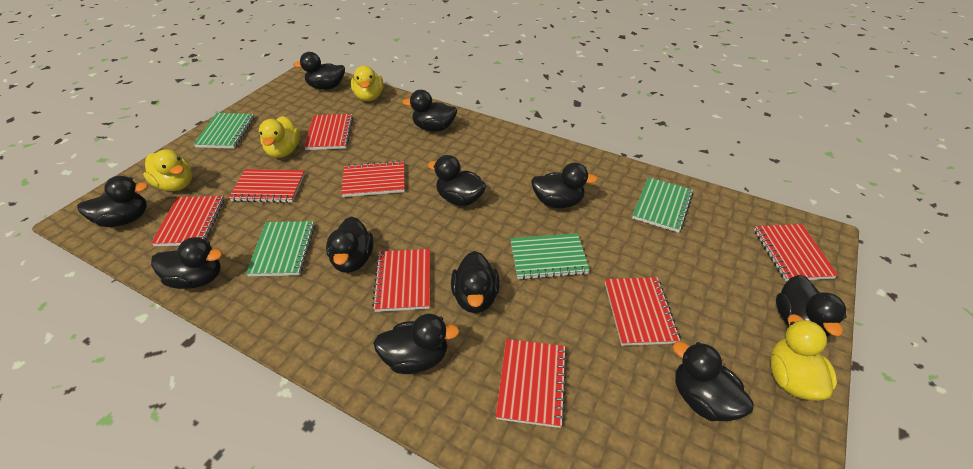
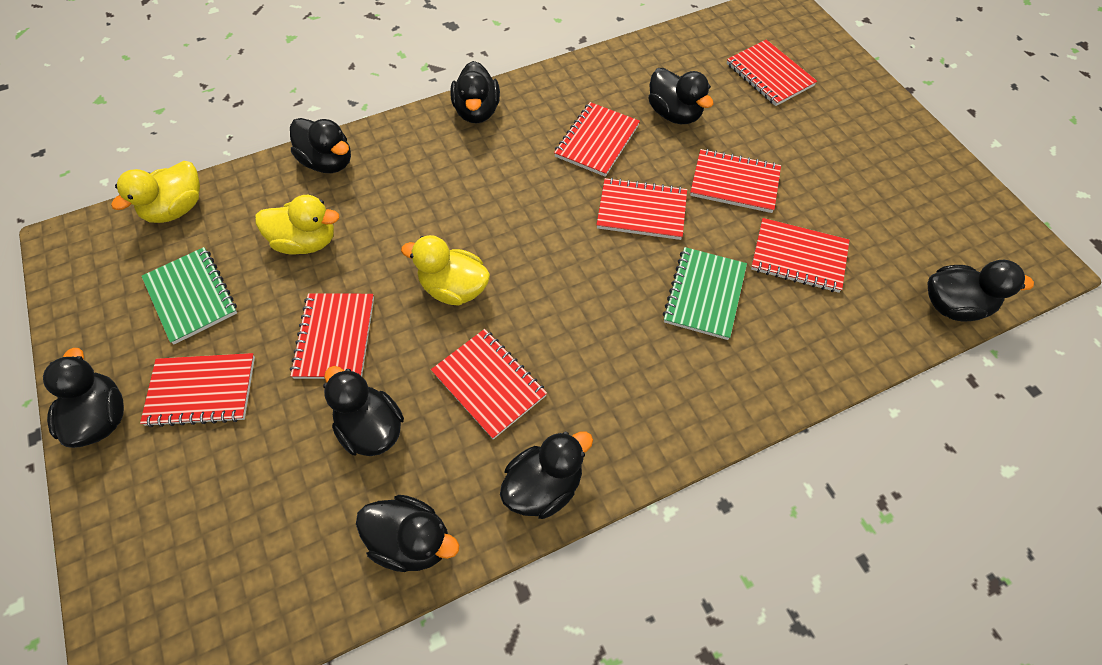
black duck: 11 -> 8
green notebook: 4 -> 2
yellow duck: 4 -> 3

